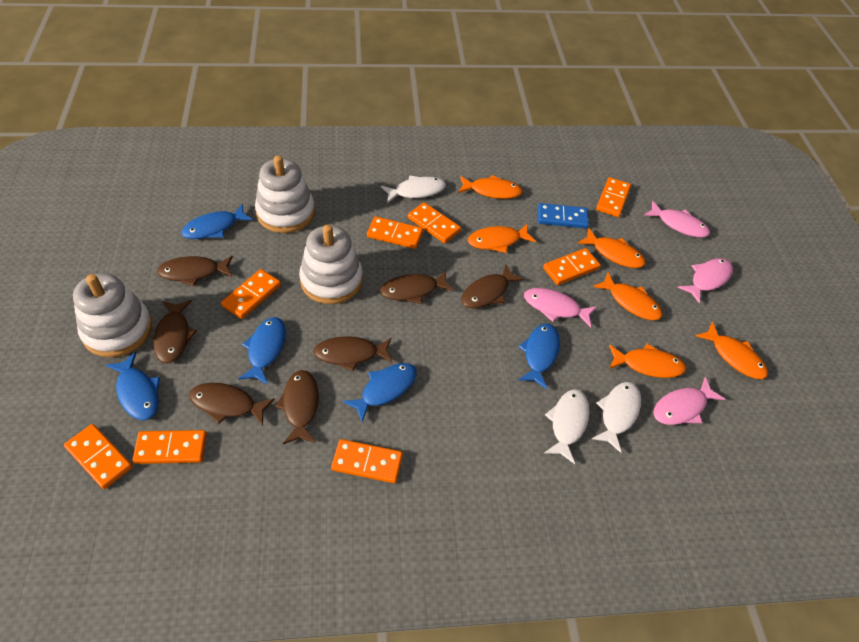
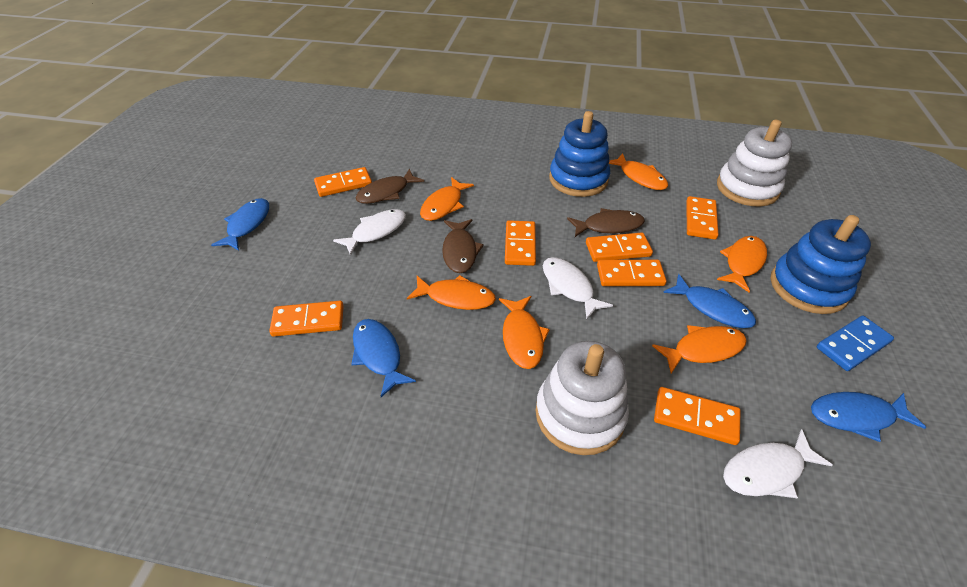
blue fish: 5 -> 4
blue stacking toy: 0 -> 2
brown fish: 7 -> 3
orange domino: 8 -> 7
pink fish: 4 -> 0
white stacking toy: 3 -> 2

